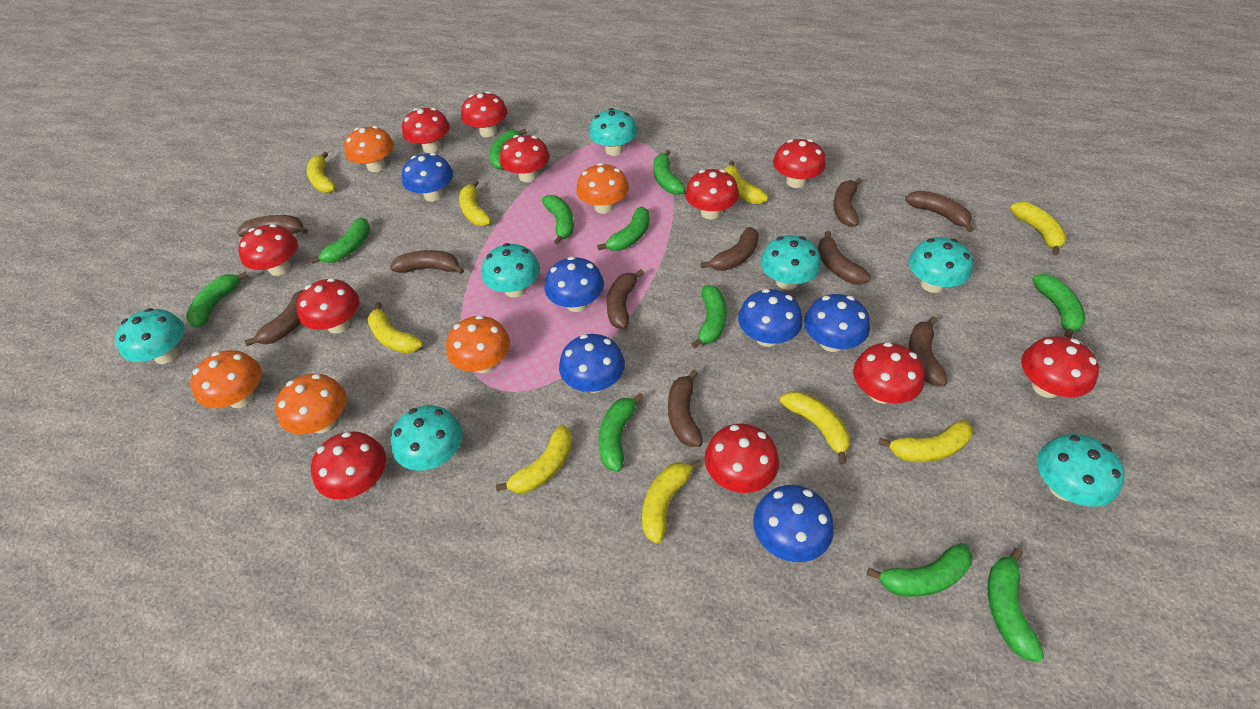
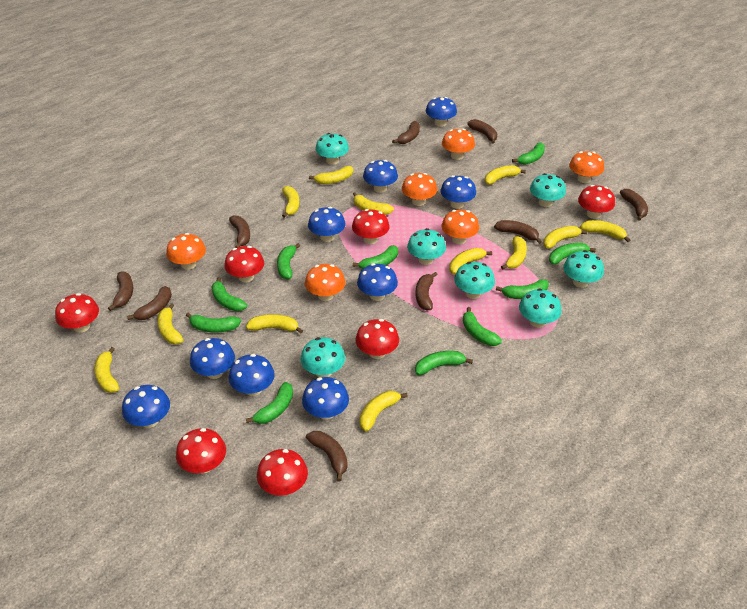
blue mushroom: 6 -> 9
brown banana: 10 -> 9
green banana: 11 -> 10
orange mushroom: 5 -> 6
red mushroom: 11 -> 7
yellow banana: 9 -> 12

